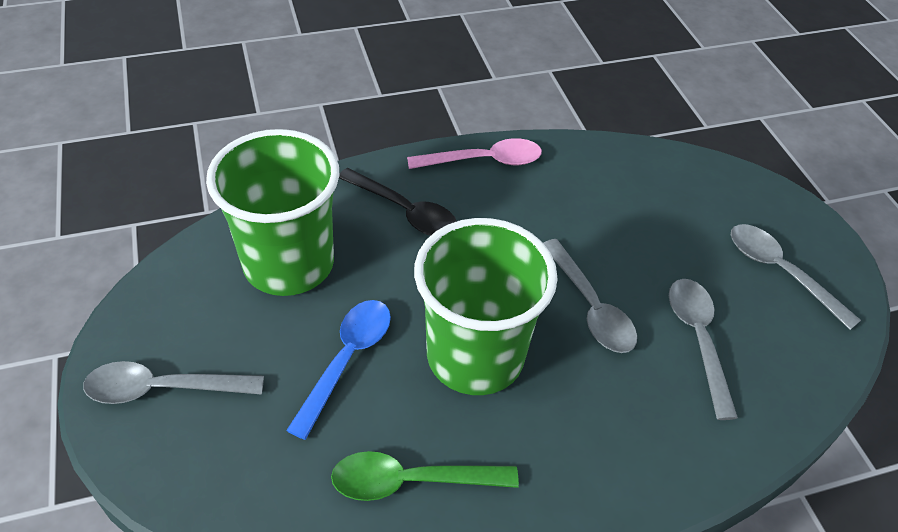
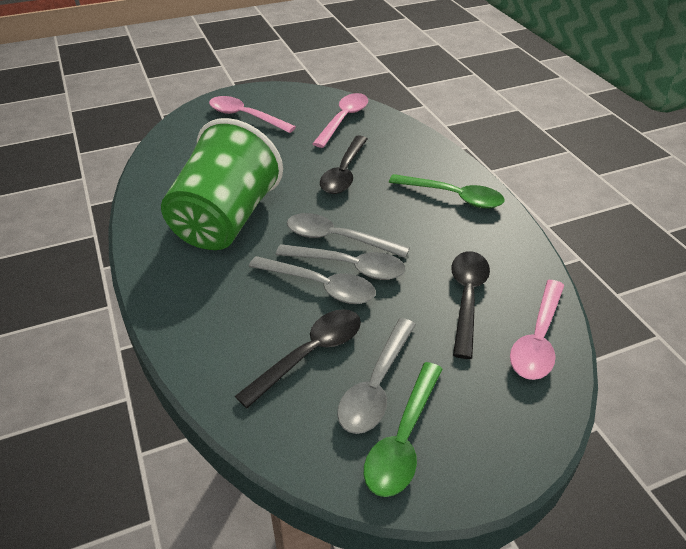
black spoon: 1 -> 3
blue spoon: 1 -> 0
green cup: 2 -> 1
green spoon: 1 -> 2
pink spoon: 1 -> 3

